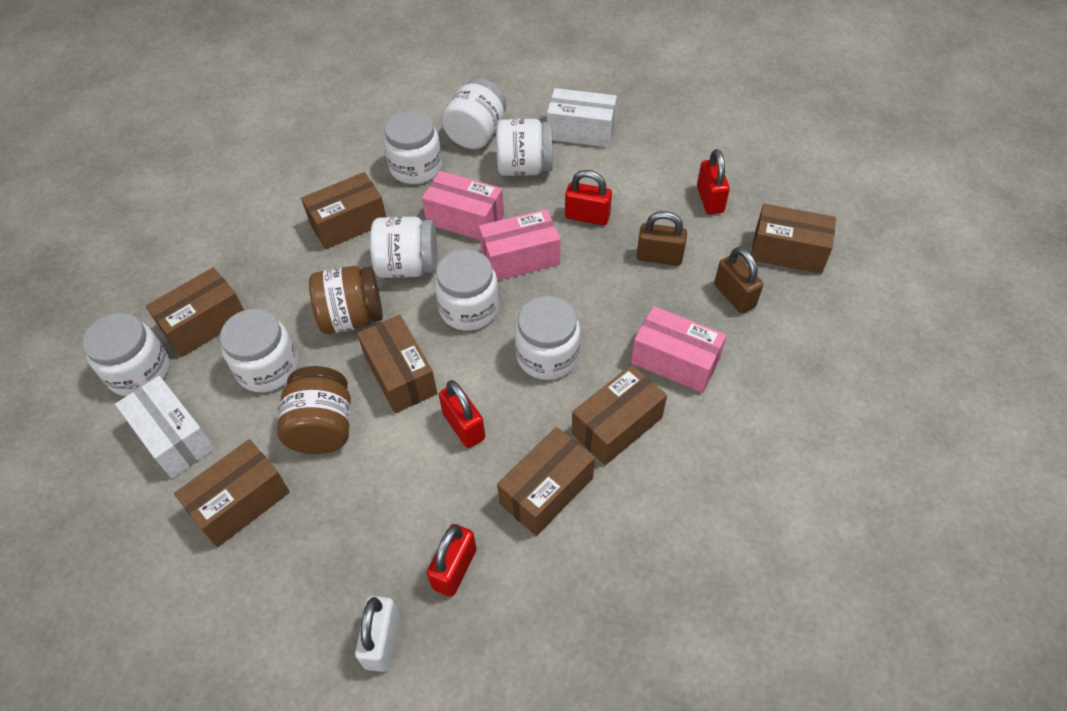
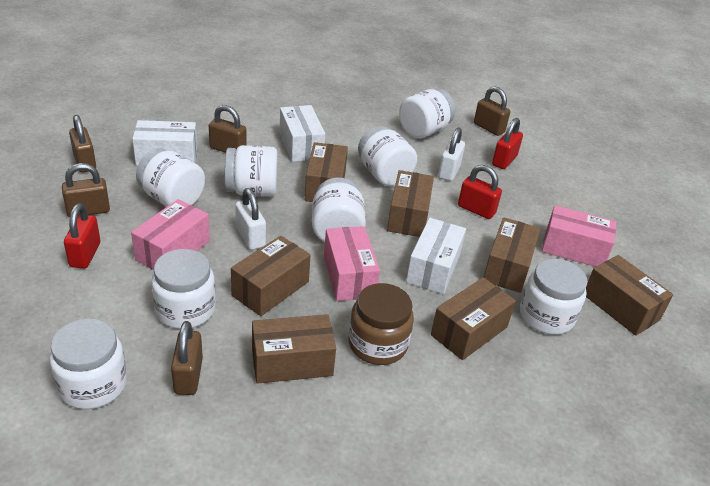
brown jar: 2 -> 1
brown padlock: 2 -> 5
red padlock: 4 -> 3
white box: 2 -> 3
white padlock: 1 -> 2

